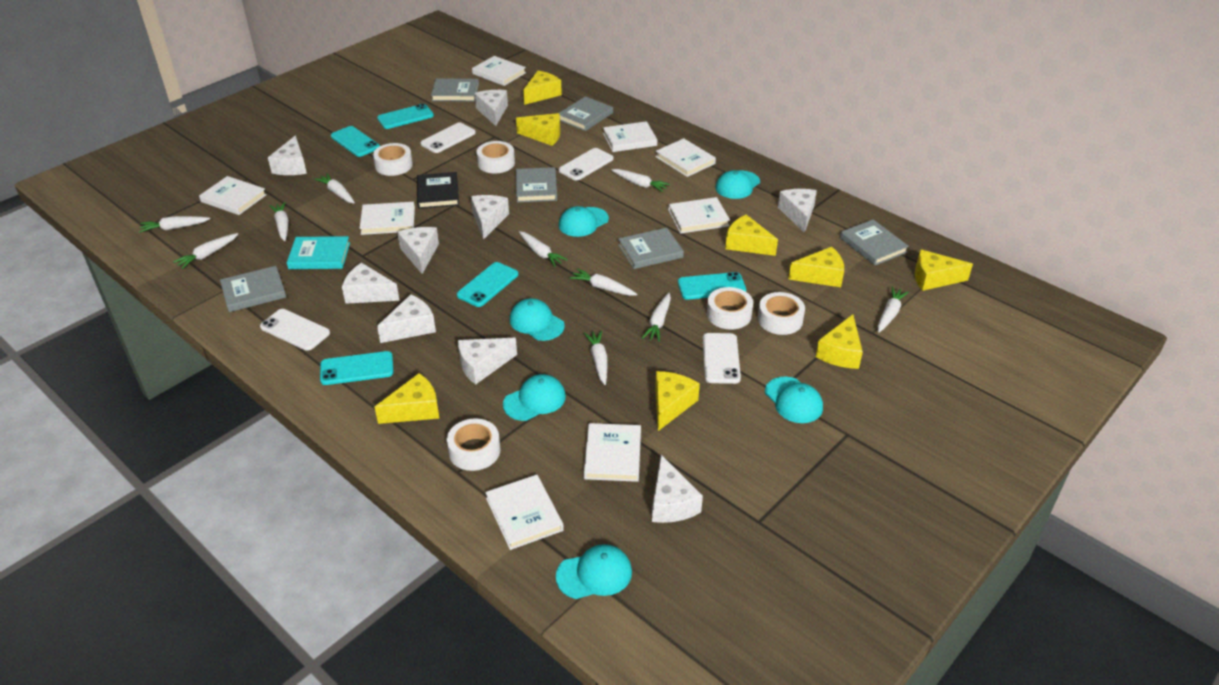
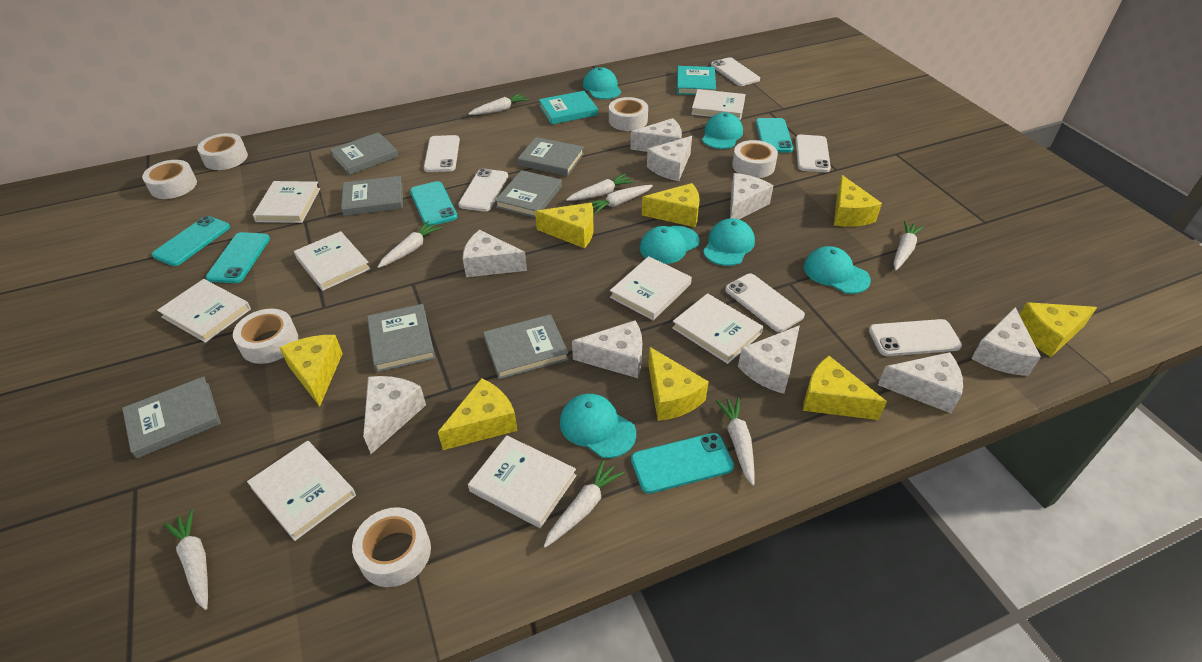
black book: 1 -> 0
grey book: 6 -> 7
turquoise book: 1 -> 2
white carrot: 10 -> 8
white phone: 4 -> 6
white tape: 5 -> 6

